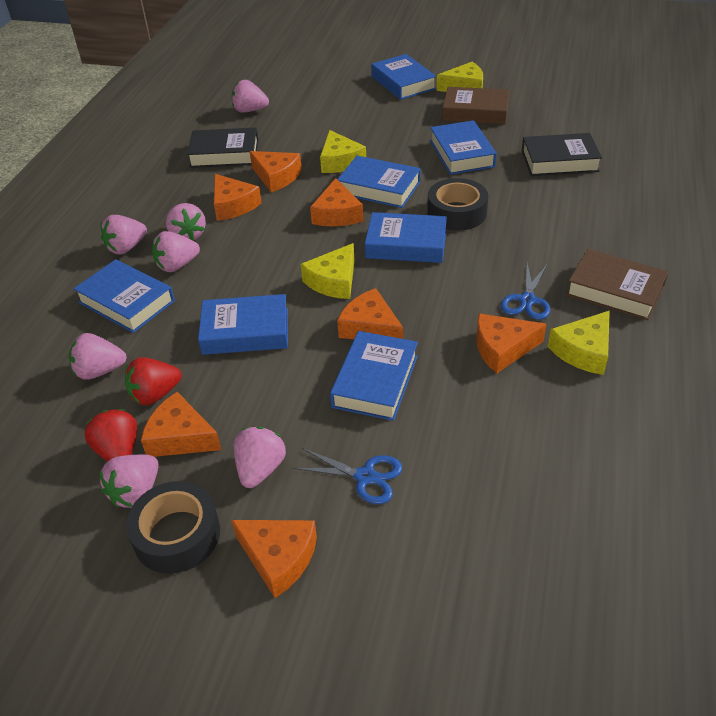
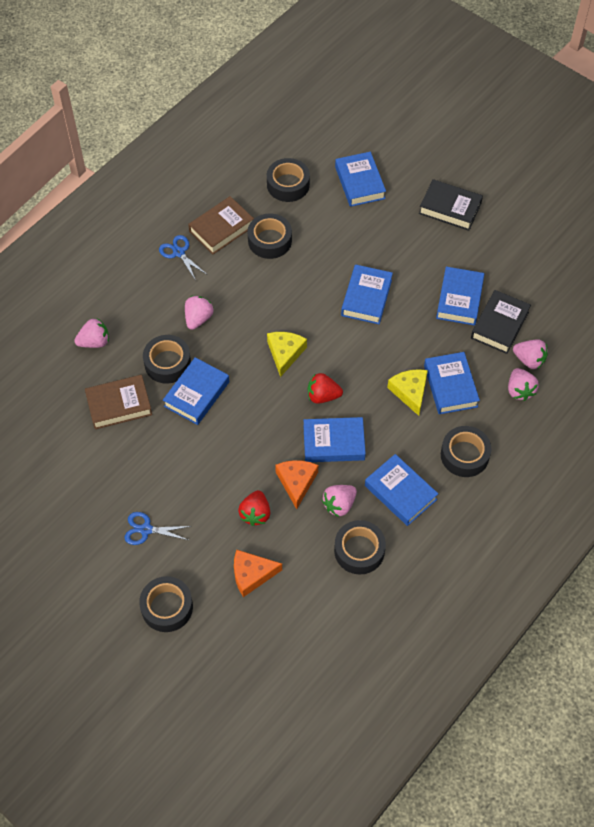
black tape: 2 -> 6
orange cheese: 7 -> 2
pink strawberry: 7 -> 5
yellow cheese: 4 -> 2

